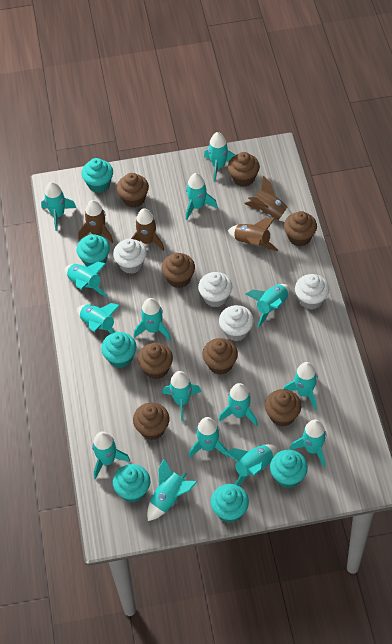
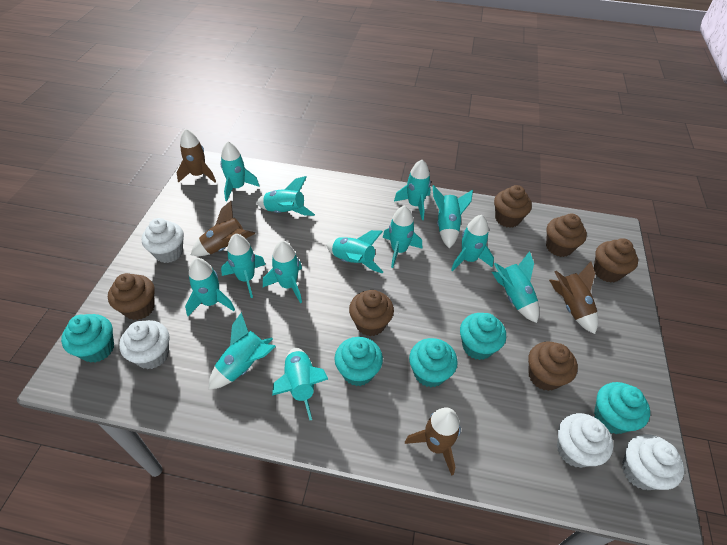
brown cupcake: 8 -> 6
turquoise cupcake: 6 -> 5
turquoise rocket: 15 -> 13

